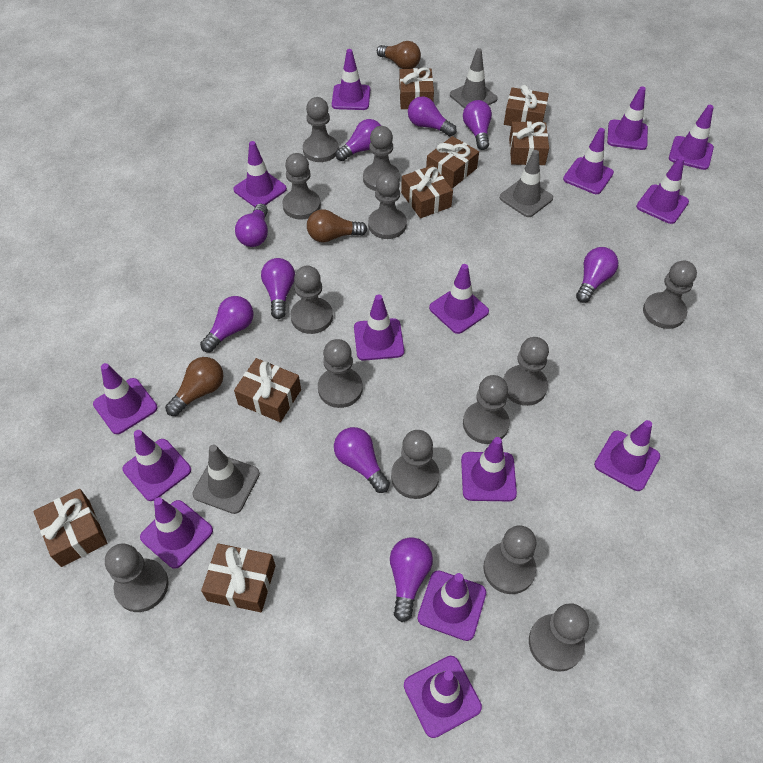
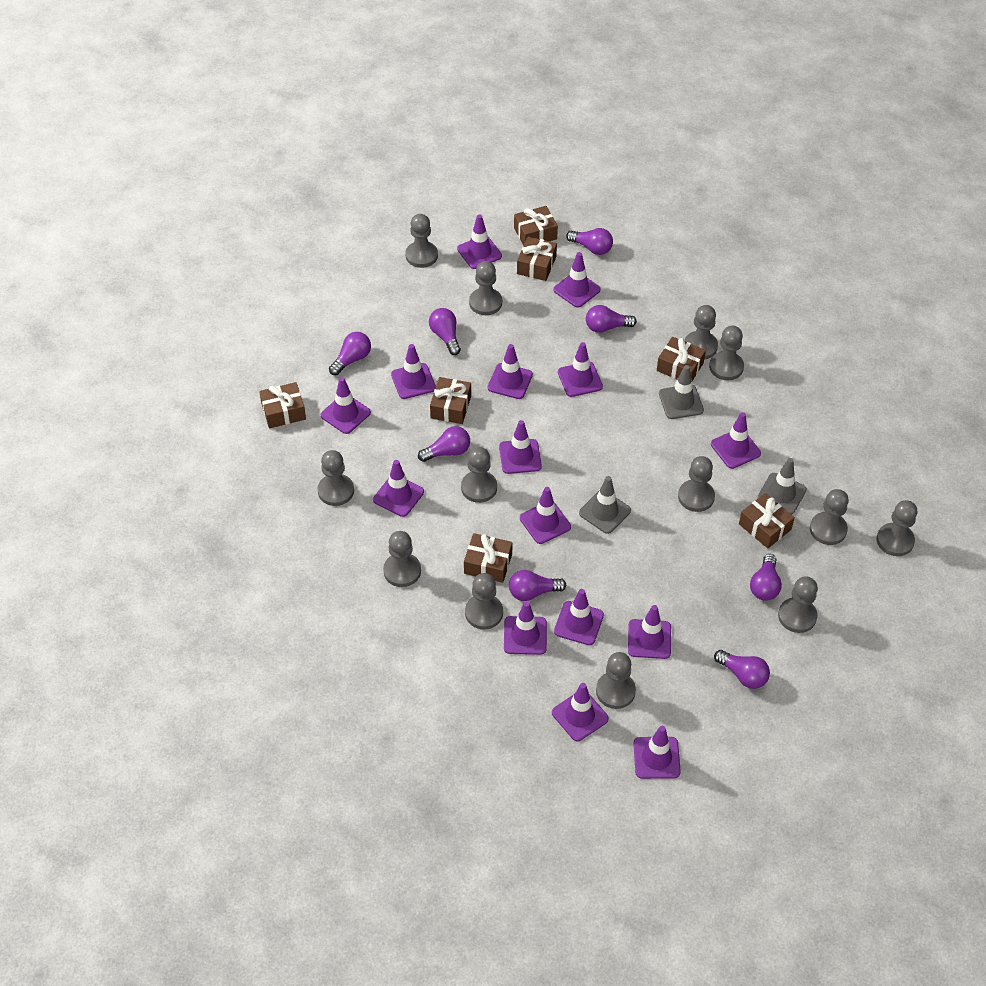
brown gift: 8 -> 7
brown light bulb: 3 -> 0
purple light bulb: 9 -> 8

